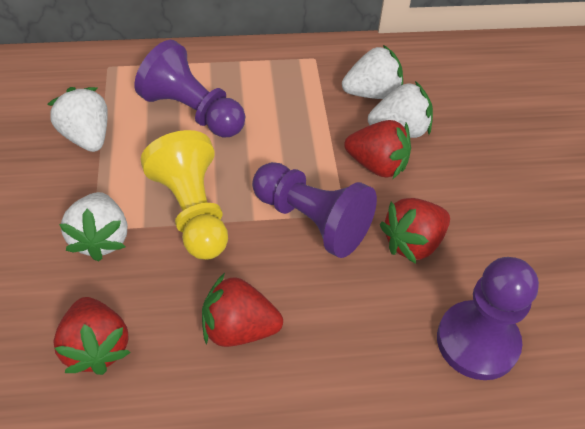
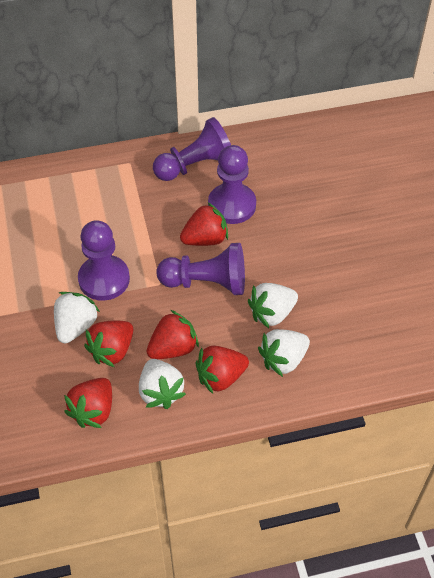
purple pawn: 3 -> 4
red strawberry: 4 -> 5
yellow pawn: 1 -> 0

